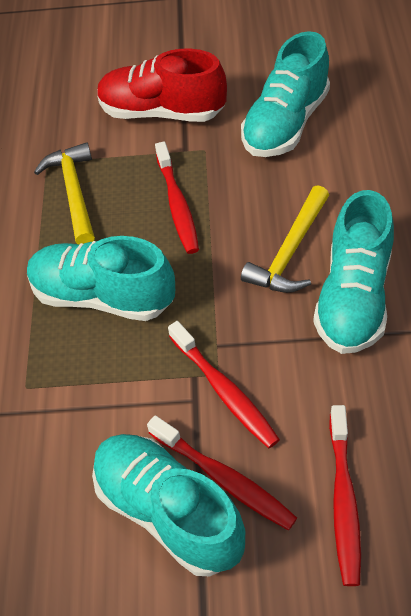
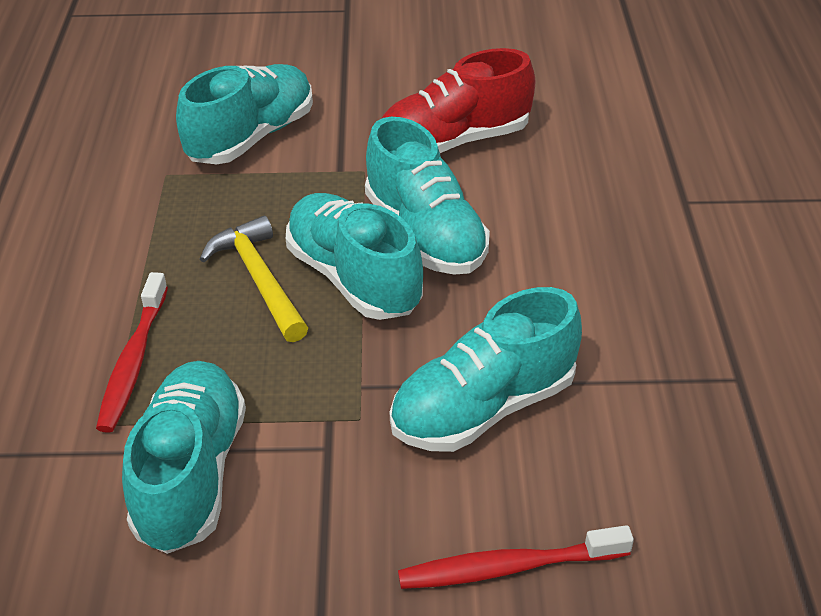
red toothbrush: 4 -> 2
turquoise shoe: 4 -> 5
yellow hammer: 2 -> 1

